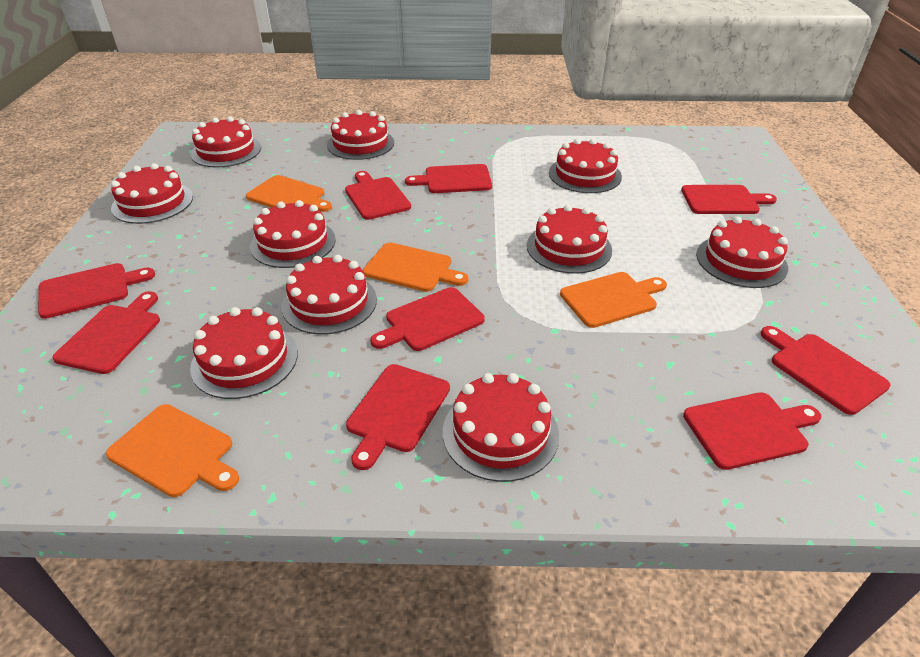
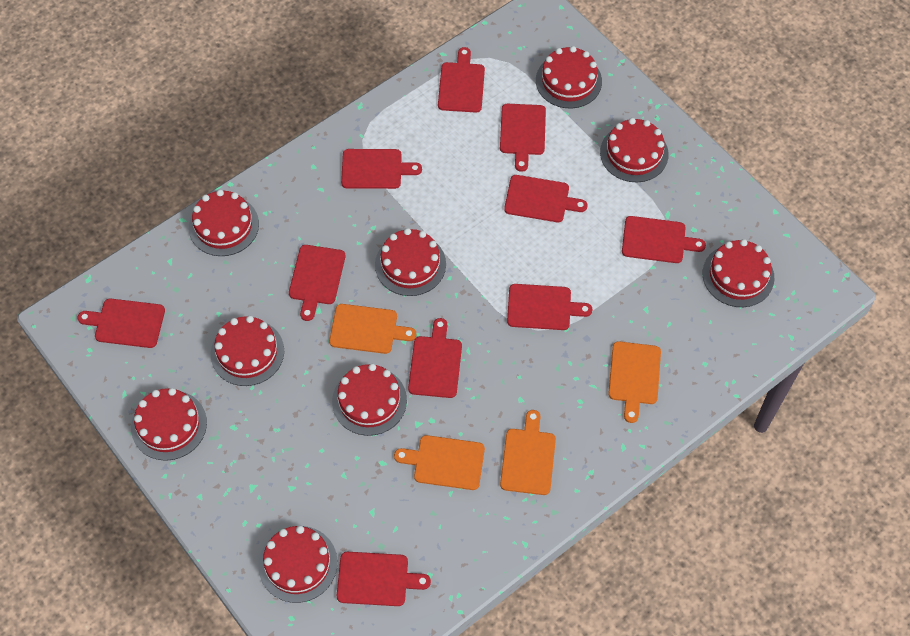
red cake: 10 -> 9
red cutting board: 9 -> 10

